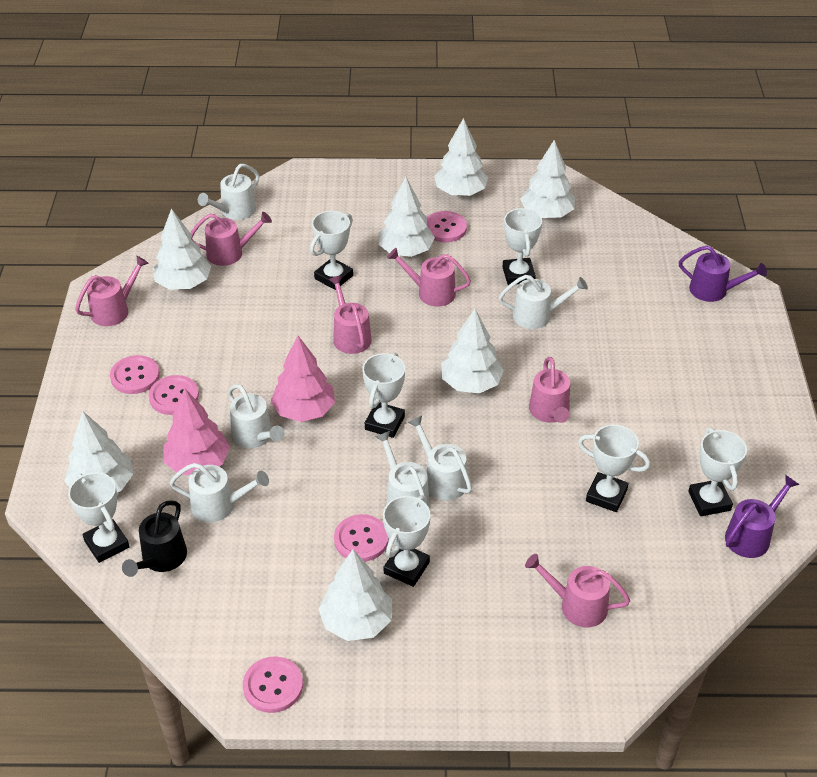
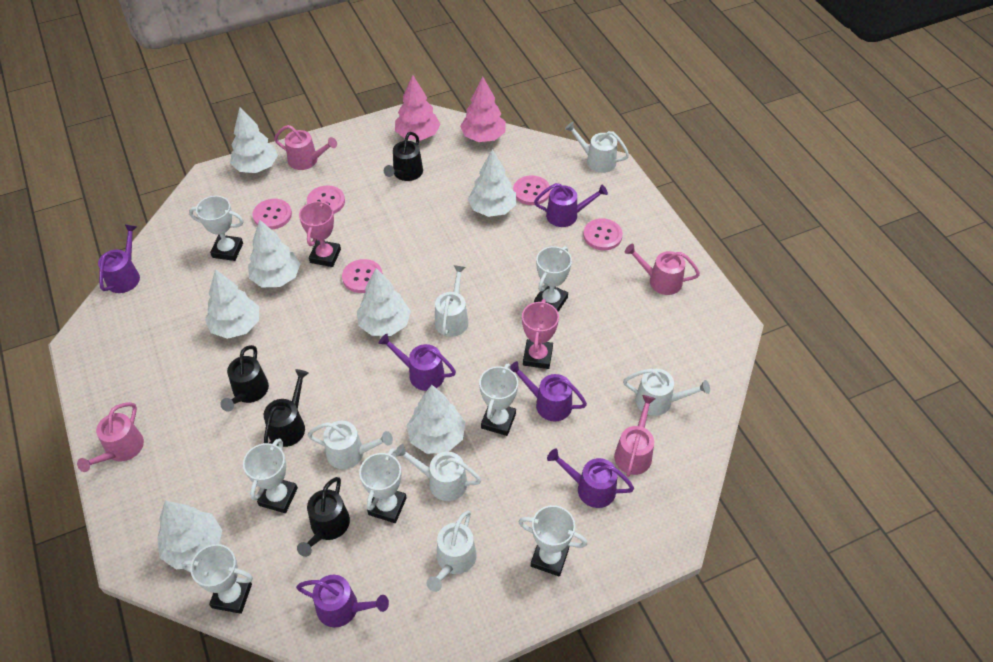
black watering can: 1 -> 4
pink trophy: 0 -> 2
pink watering can: 6 -> 4
purple watering can: 2 -> 6

